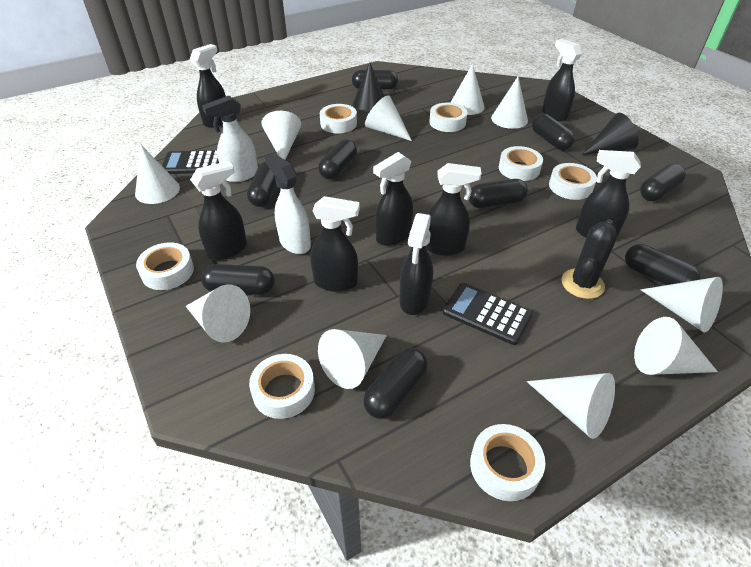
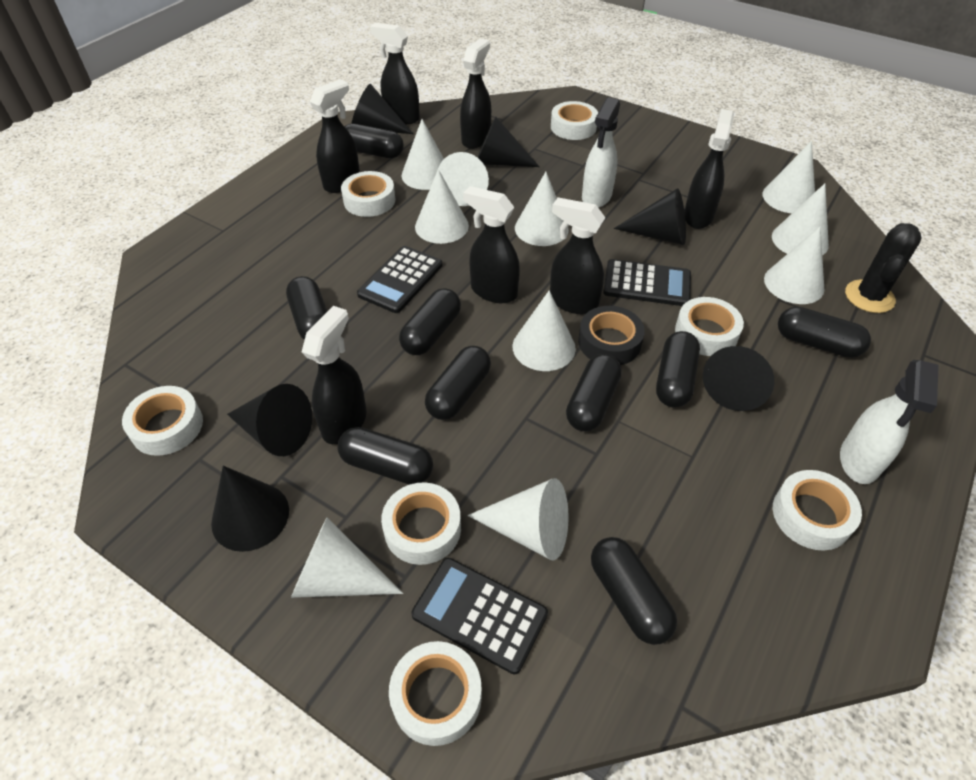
black calculator: 2 -> 3
black cone: 2 -> 6
black spray bottle: 8 -> 7
black tape: 0 -> 1

